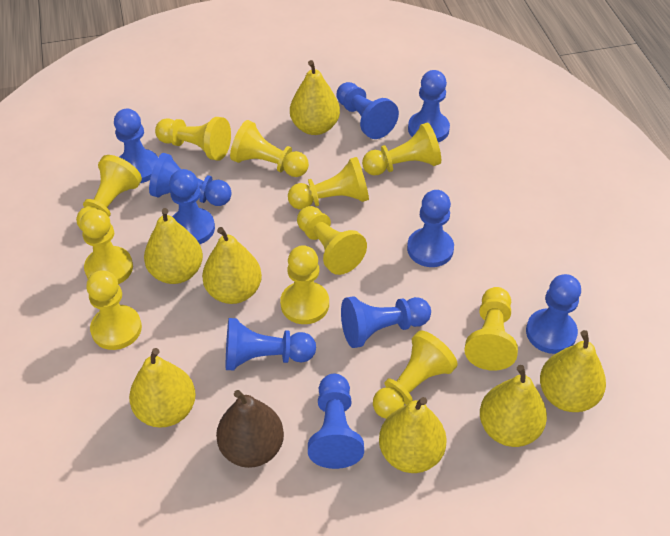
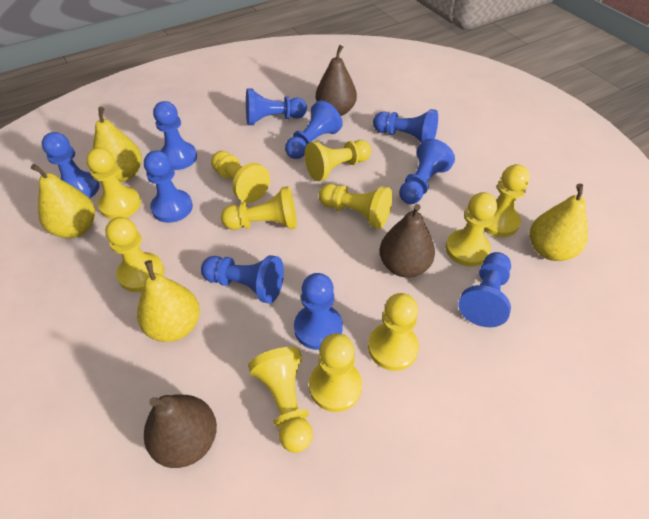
brown pear: 1 -> 3
yellow pear: 7 -> 4

